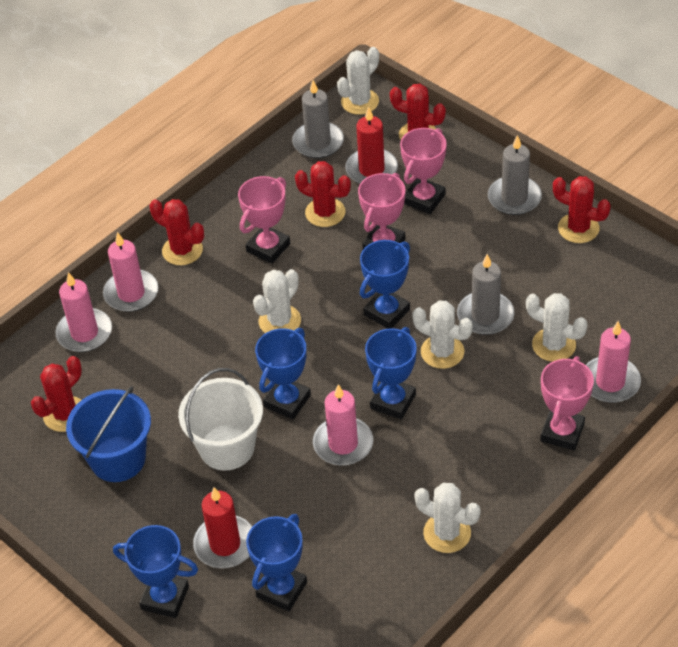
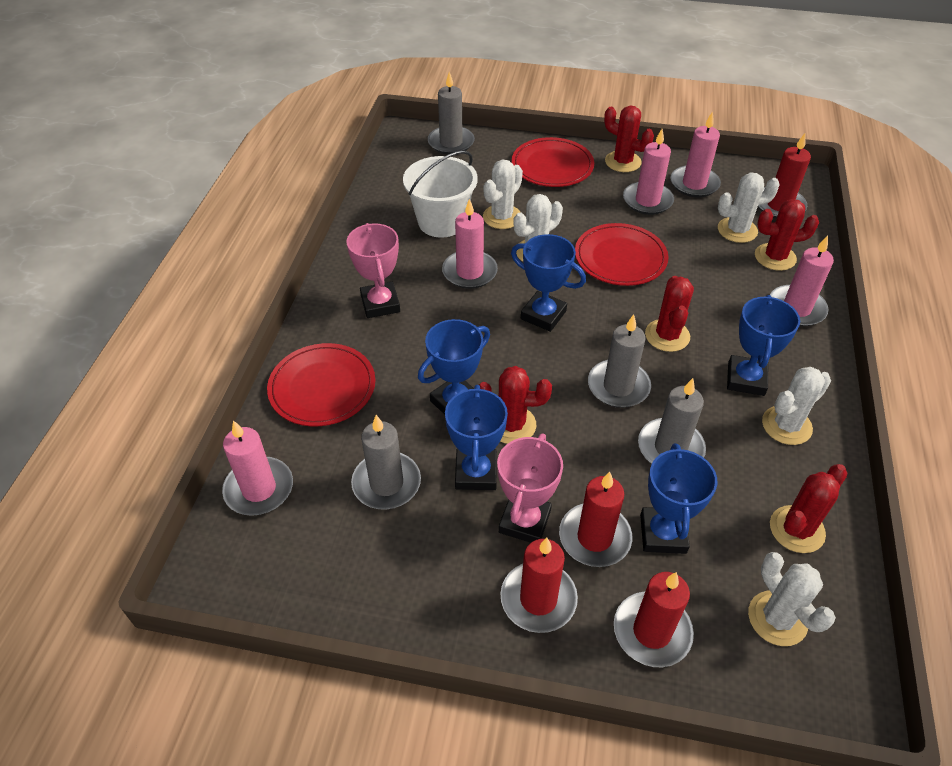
blue bucket: 1 -> 0
grey candle: 3 -> 4
pink candle: 4 -> 5
pink trophy: 4 -> 2
red candle: 2 -> 4
red plate: 0 -> 3

